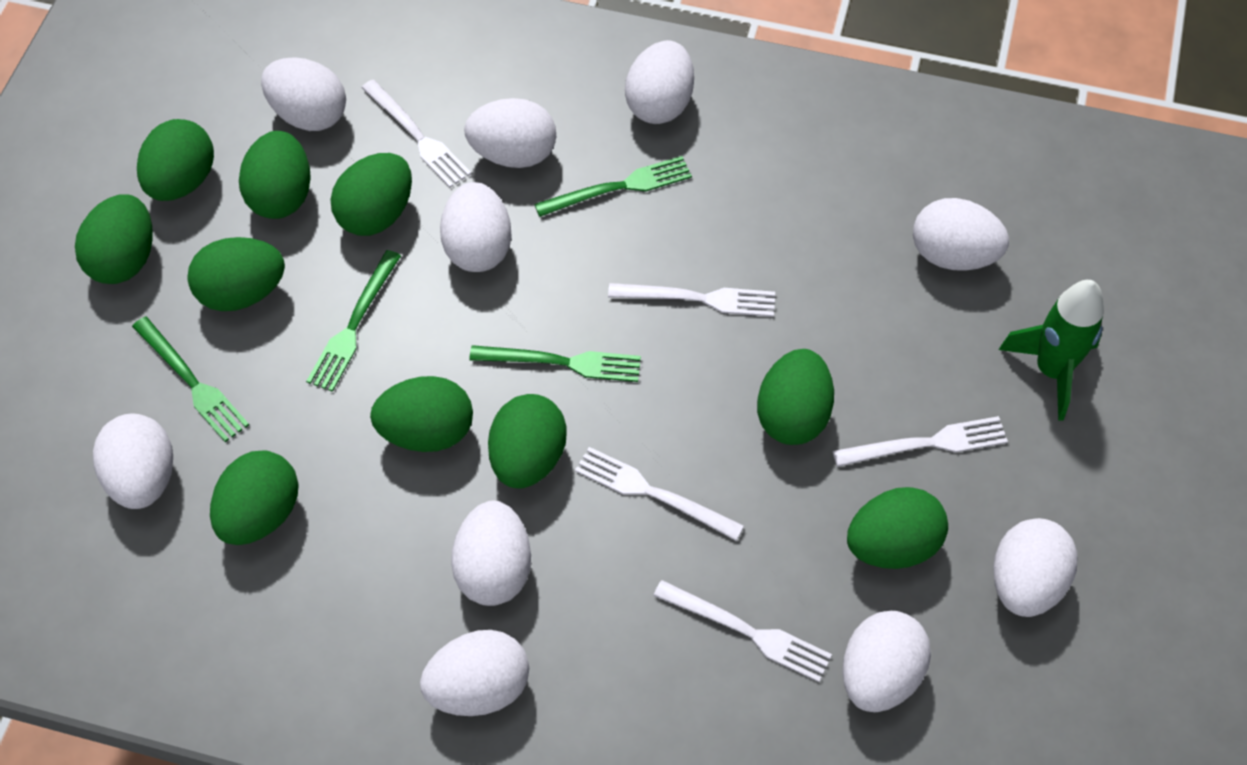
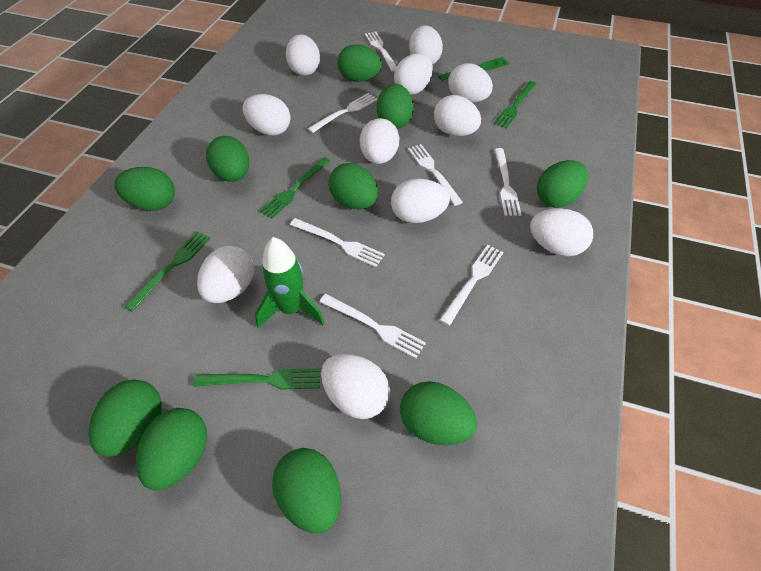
green fork: 4 -> 5
white egg: 10 -> 11
white fork: 5 -> 7

